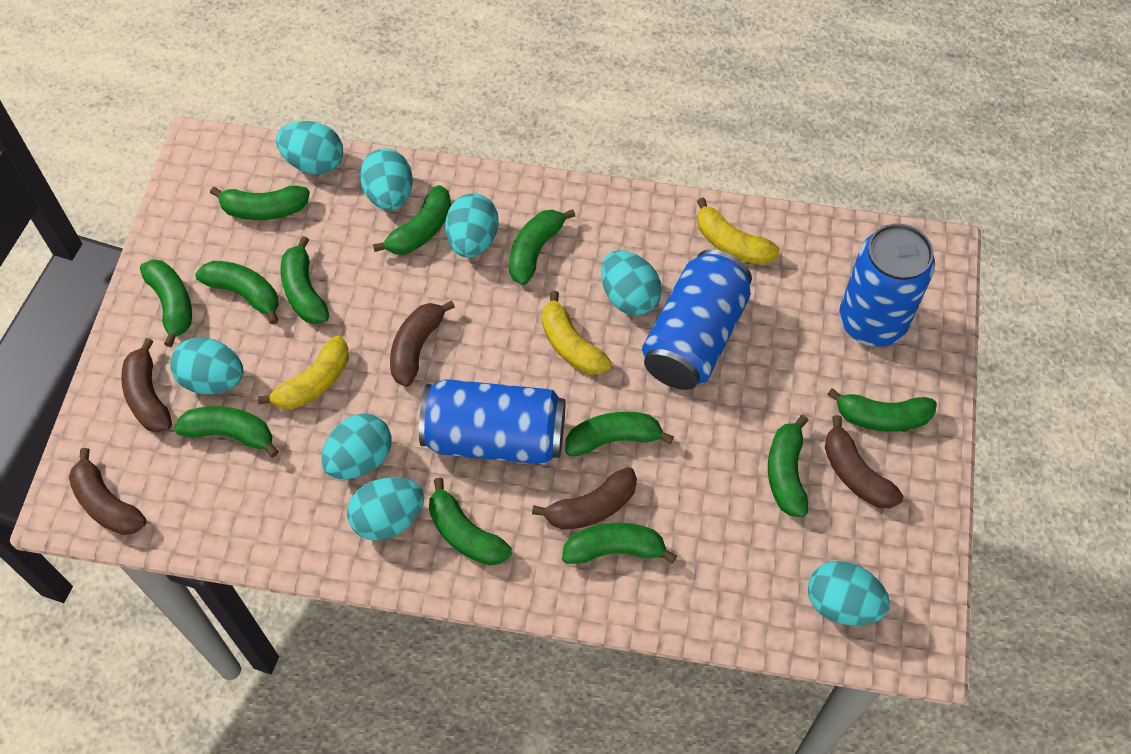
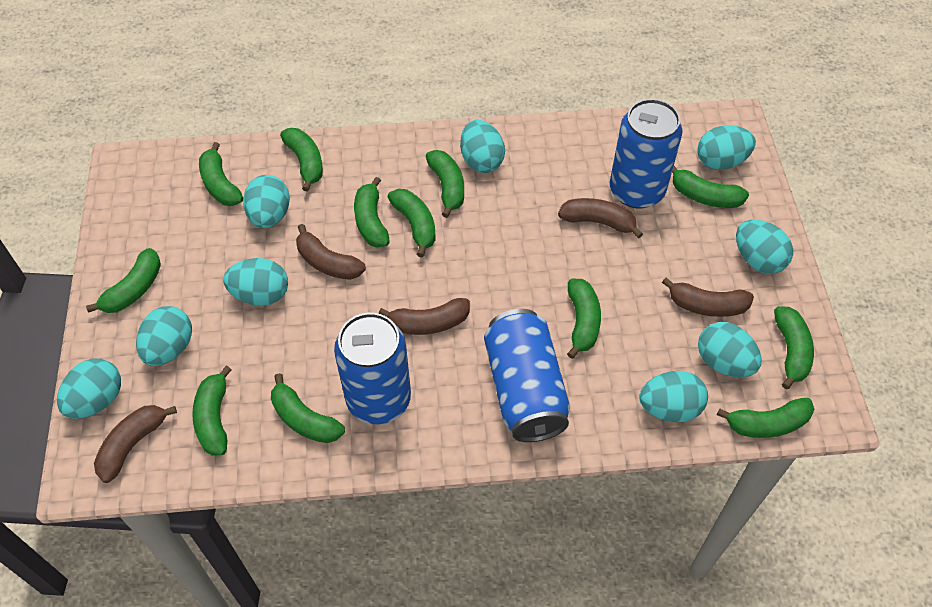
turquoise egg: 8 -> 9
yellow banana: 3 -> 0

